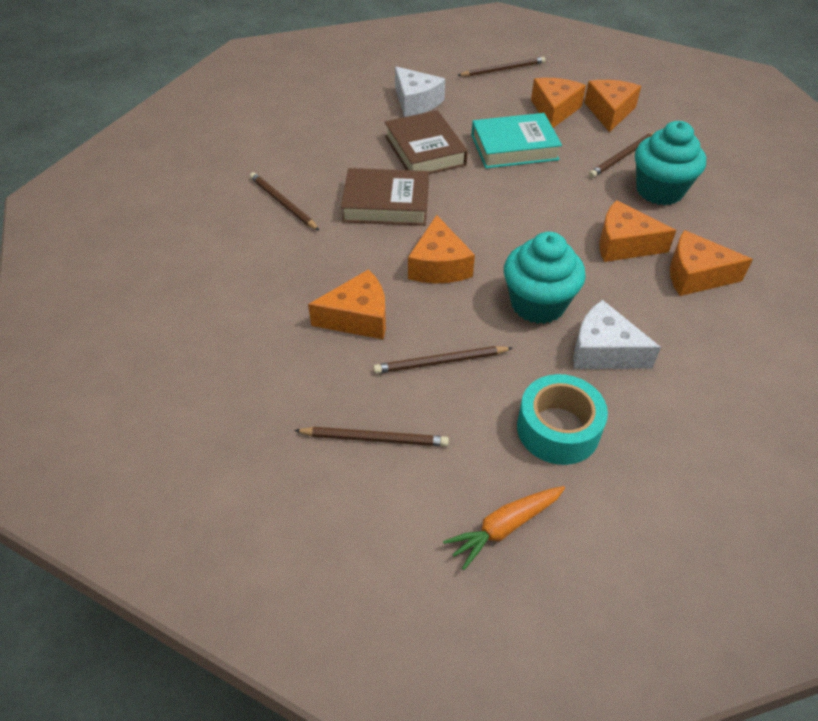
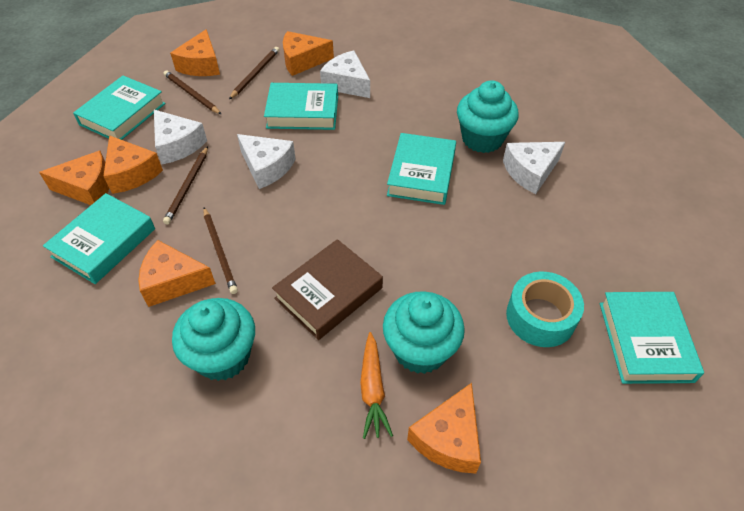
brown book: 2 -> 1
brown pencil: 5 -> 4
turquoise book: 1 -> 5
turquoise cupcake: 2 -> 3
white cheese: 2 -> 4

